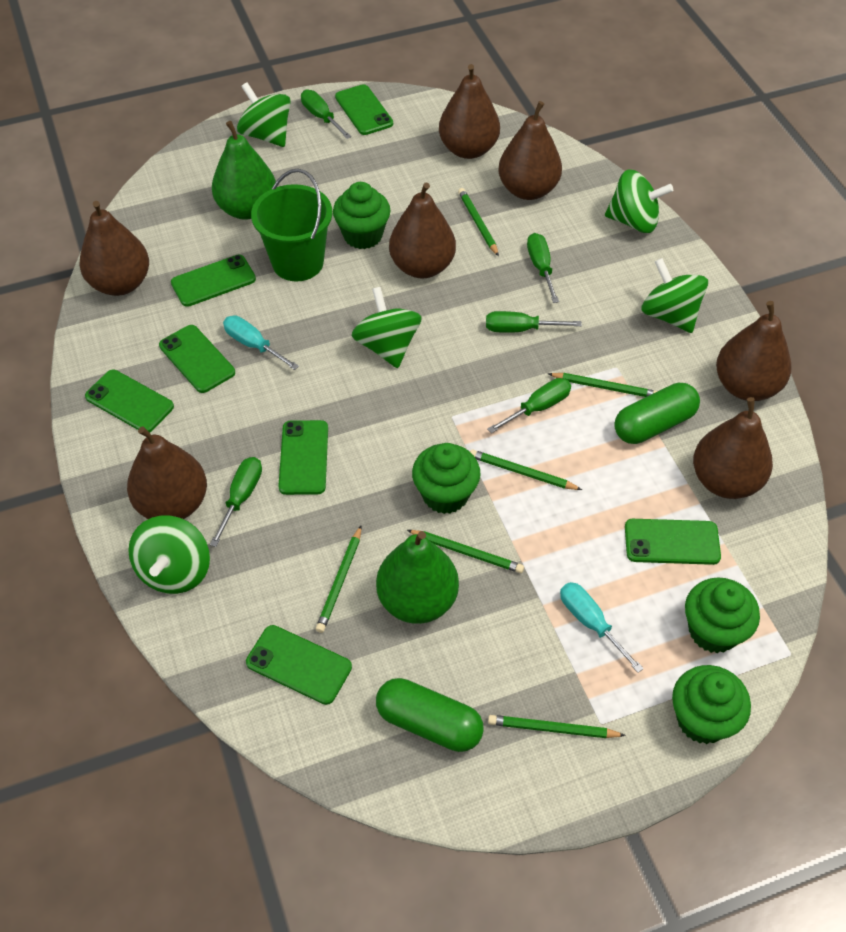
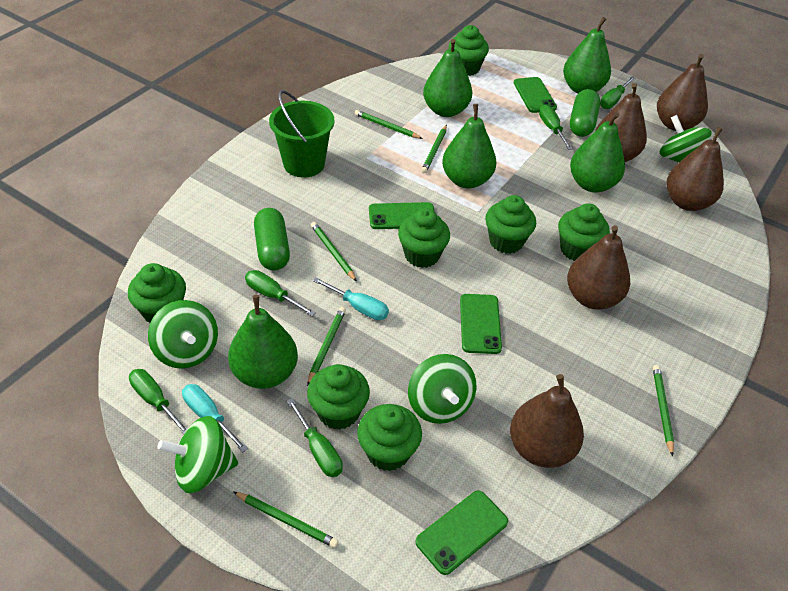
brown pear: 7 -> 5
green cupcake: 4 -> 7
green pear: 2 -> 5
green phone: 7 -> 4
green spinning top: 5 -> 4

